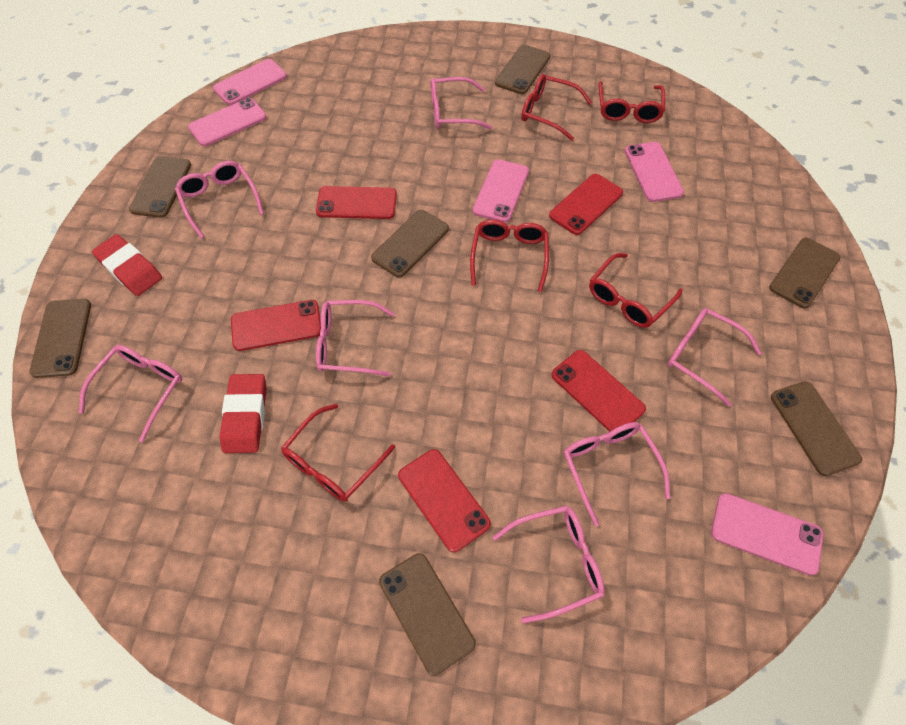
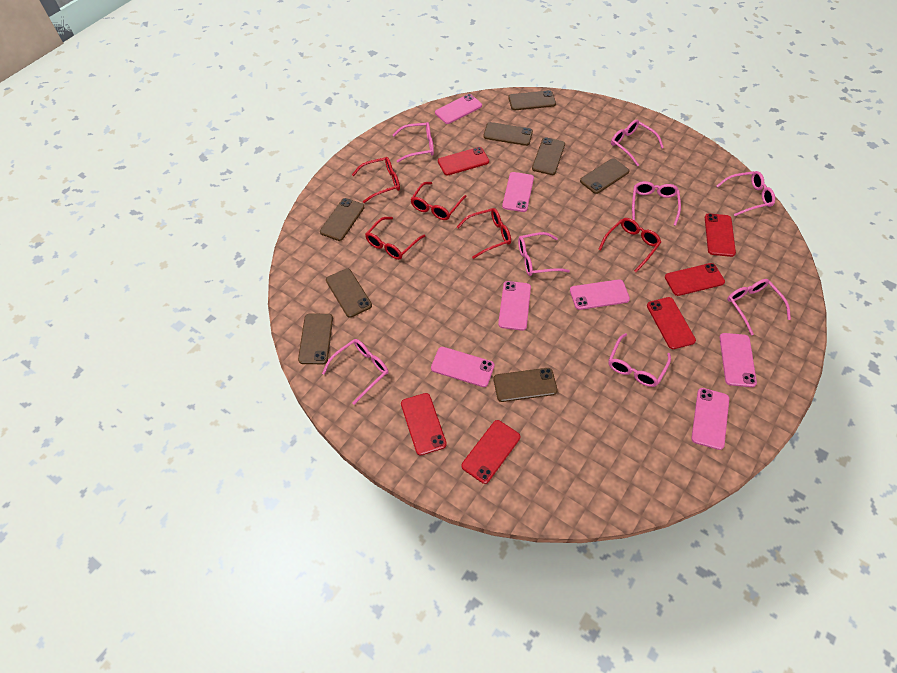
brown phone: 7 -> 8
pink glasses: 7 -> 8
pink phone: 5 -> 7
red eraser: 2 -> 0
red phone: 5 -> 6

